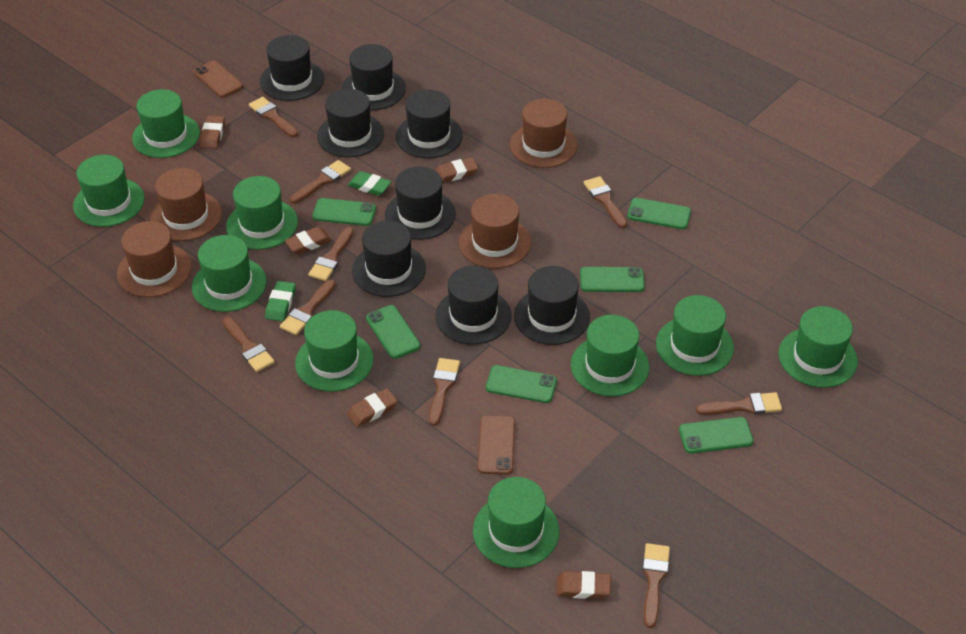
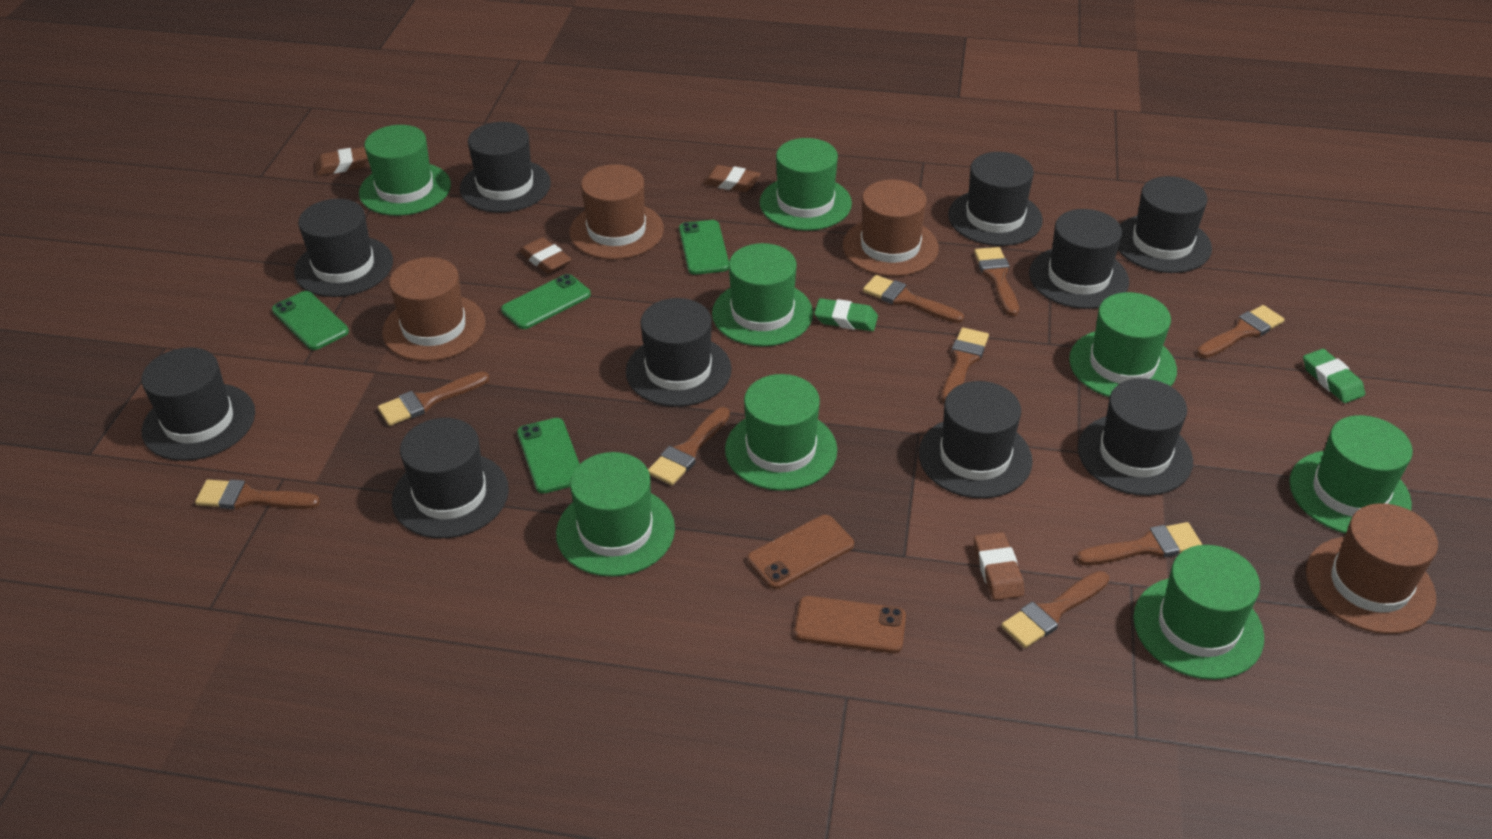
black hat: 8 -> 10
brown eraser: 5 -> 4
green hat: 9 -> 8
green phone: 6 -> 4

